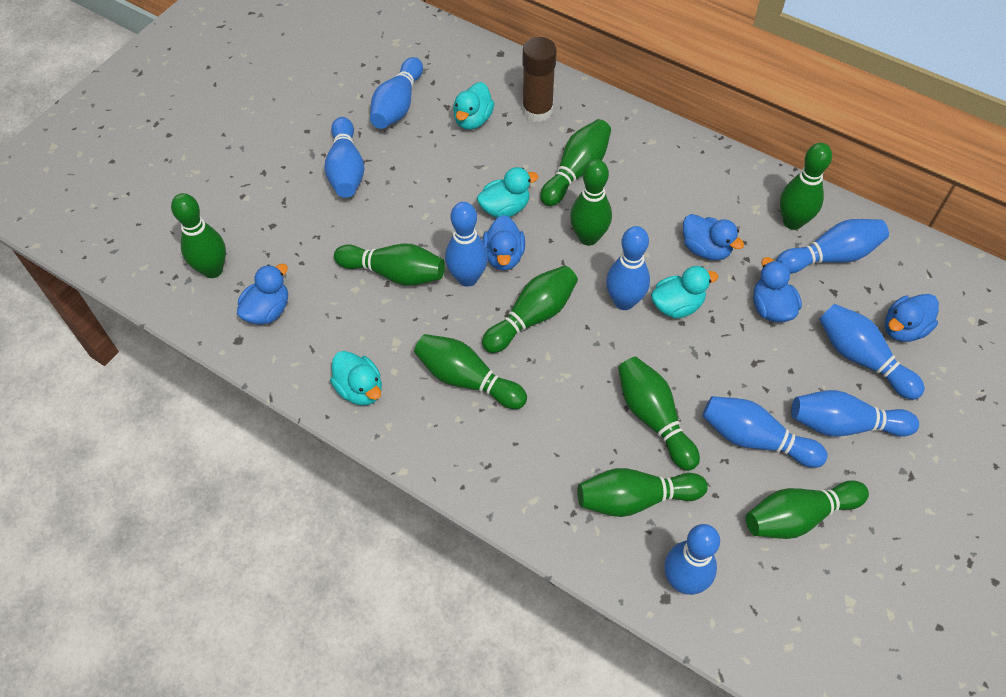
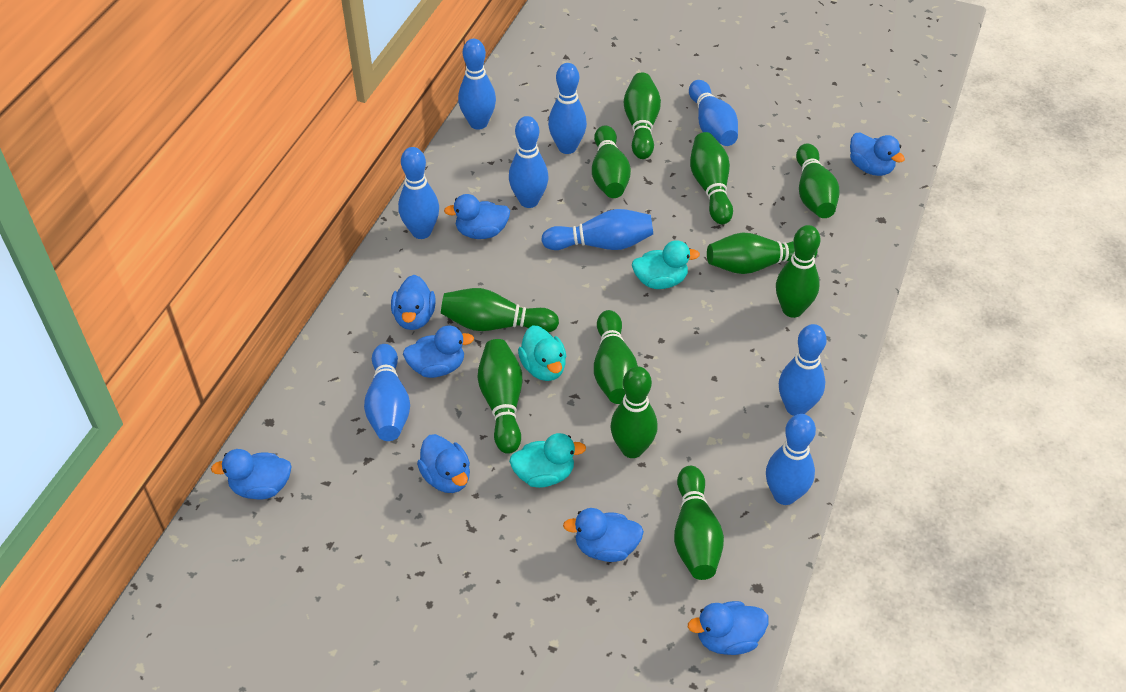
blue duck: 5 -> 8
brown glue stick: 1 -> 0
green bowling pin: 10 -> 11
turquoise duck: 4 -> 3

